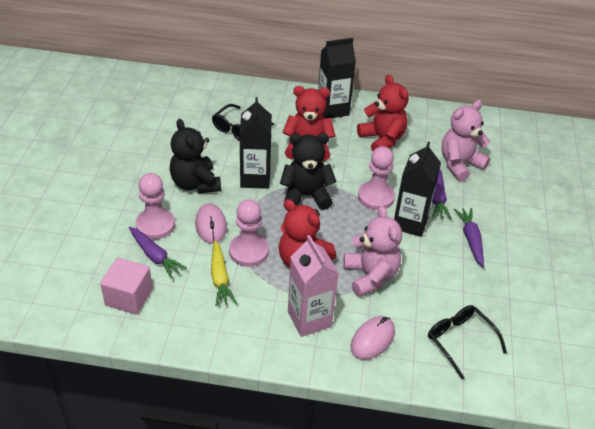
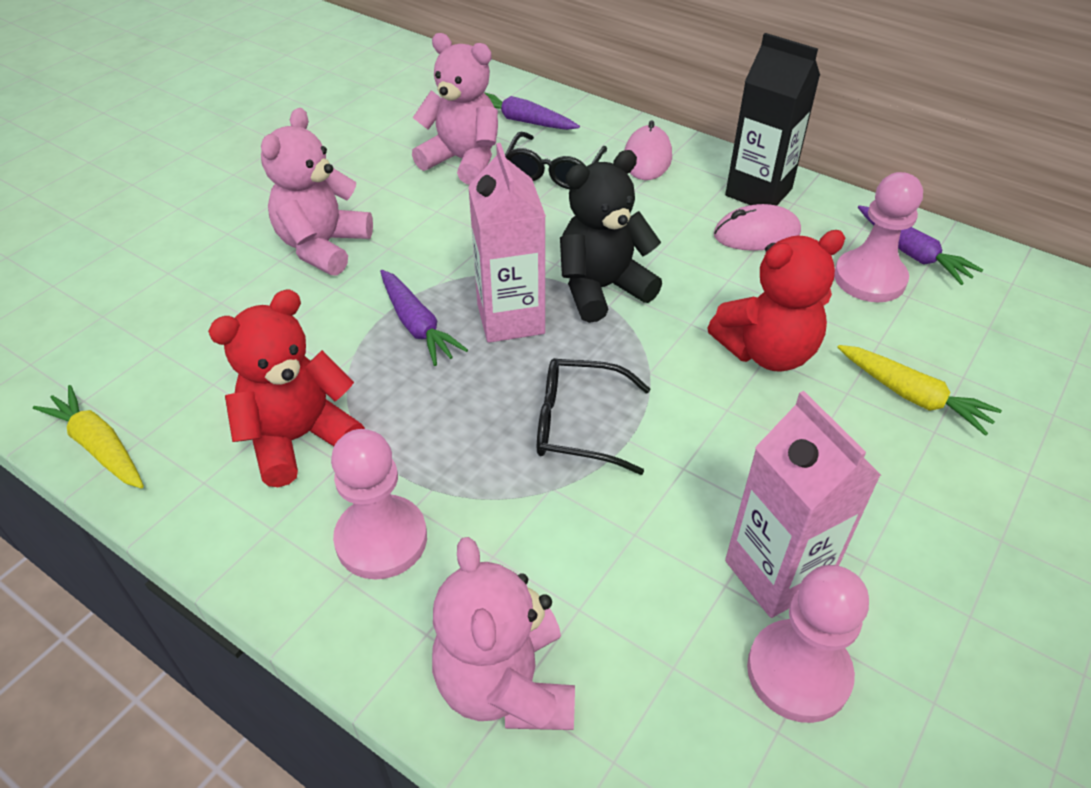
black carton: 3 -> 1
black teddy bear: 2 -> 1
pink carton: 1 -> 2
pink cube: 1 -> 0
pink teddy bear: 2 -> 3
red teddy bear: 3 -> 2
yellow carrot: 1 -> 2

